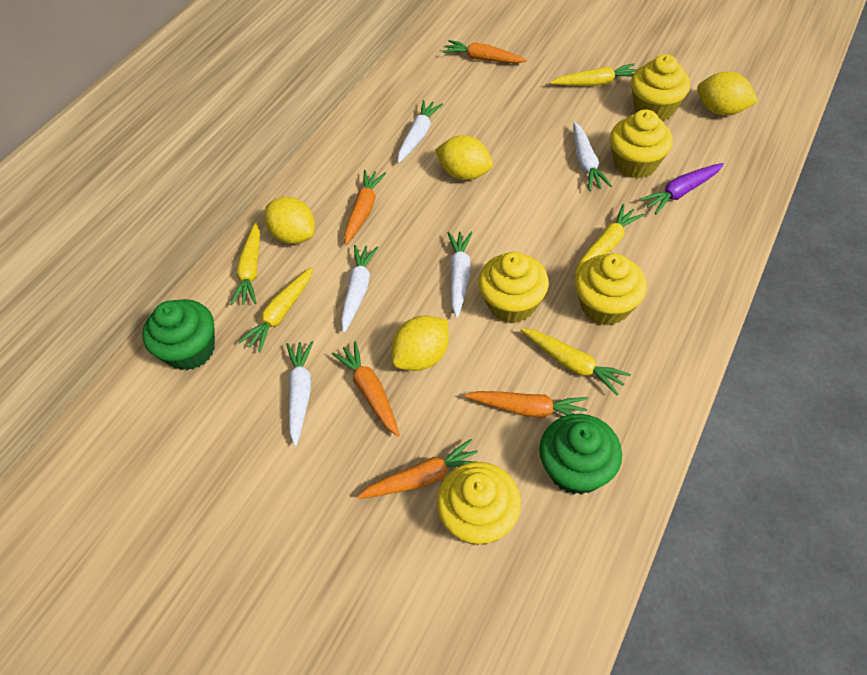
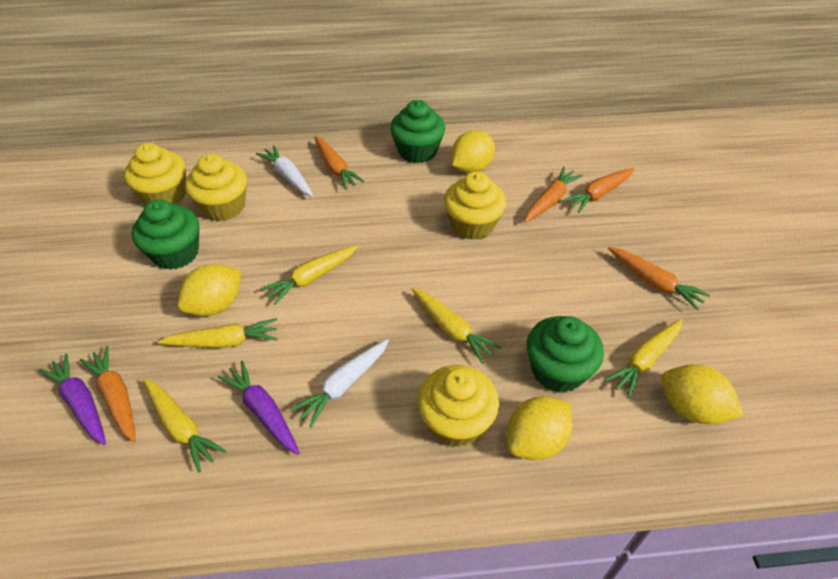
green cupcake: 2 -> 3
purple carrot: 1 -> 2
white carrot: 5 -> 2
yellow cupcake: 5 -> 4

